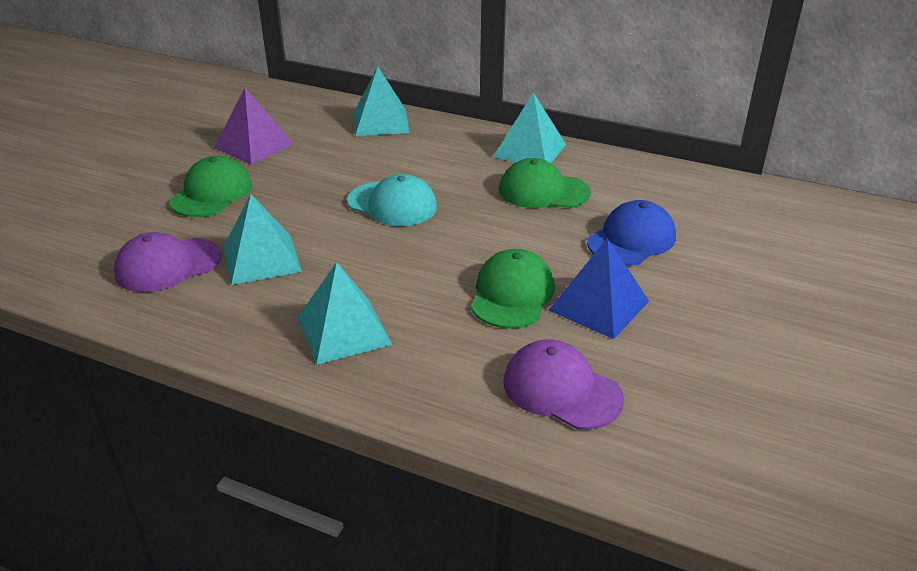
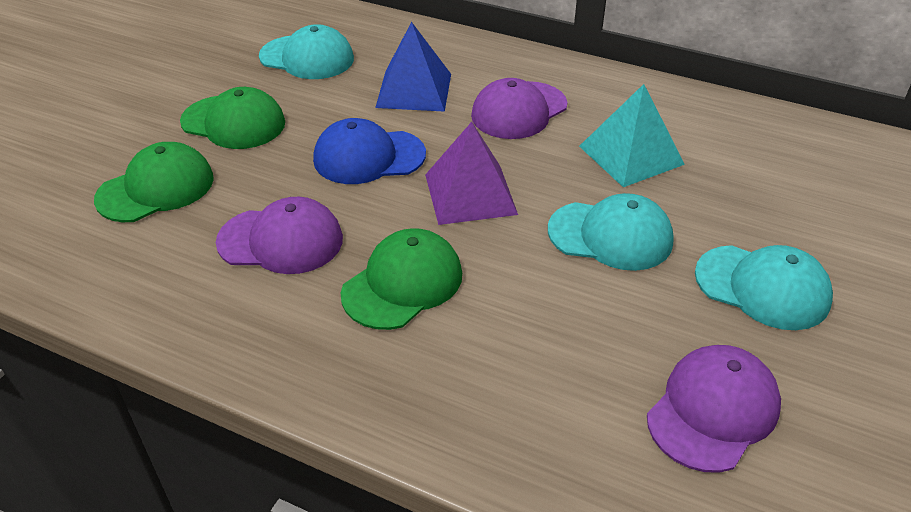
purple cap: 2 -> 3
turquoise cap: 1 -> 3
turquoise pyramid: 4 -> 1

